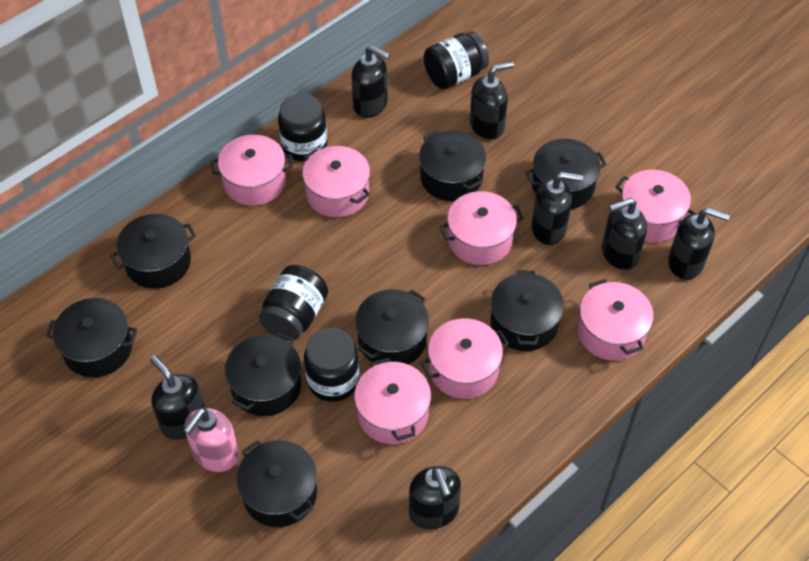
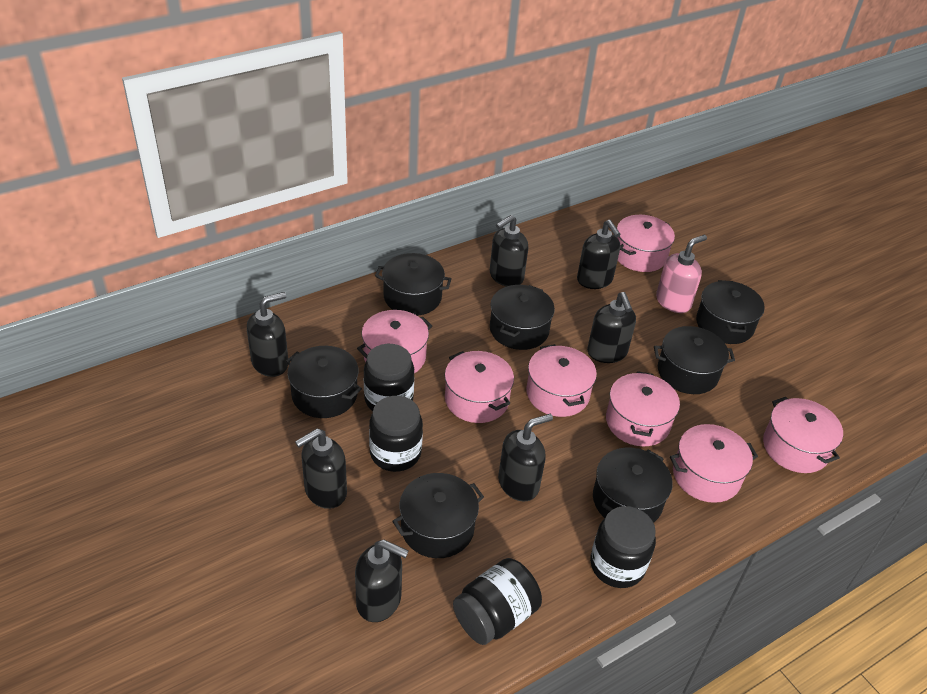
black pot: 8 -> 7

